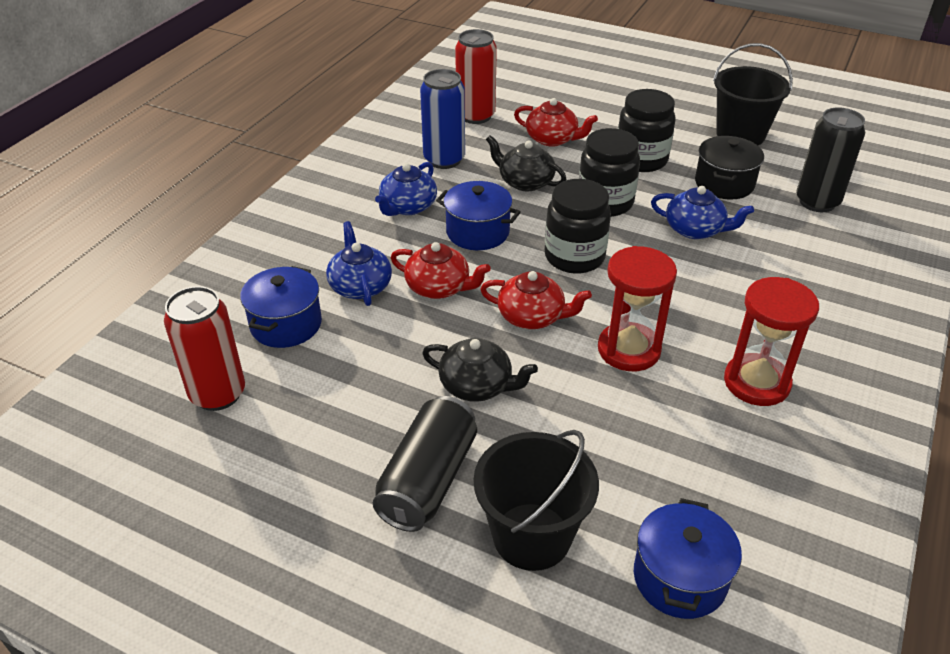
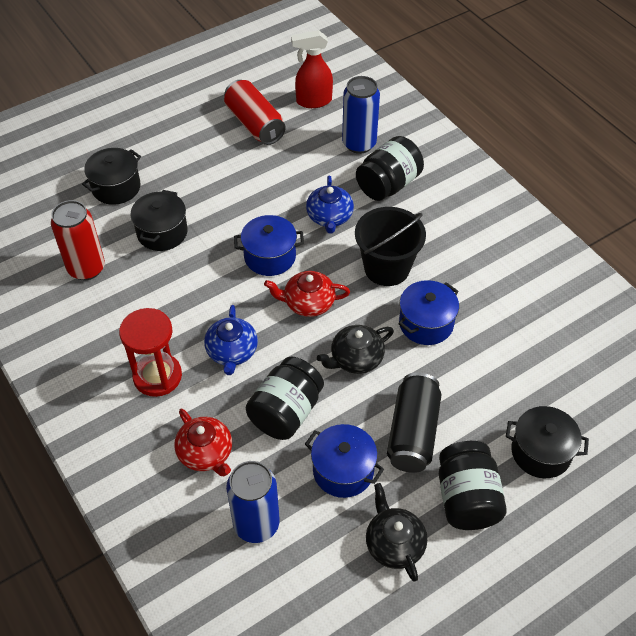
black bucket: 2 -> 1
black can: 2 -> 1
black pot: 1 -> 3
blue can: 1 -> 2
blue teapot: 3 -> 2
red hourglass: 2 -> 1
red spray bottle: 0 -> 1
red teapot: 3 -> 2

